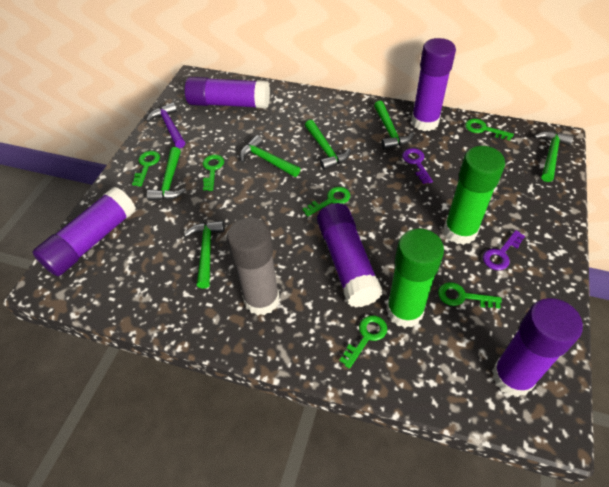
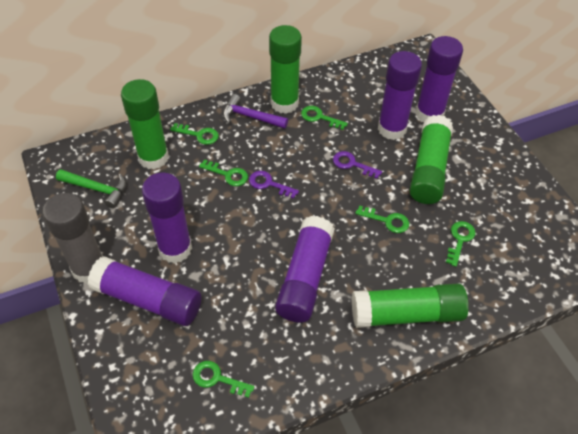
green glue stick: 2 -> 4
green hammer: 6 -> 1

